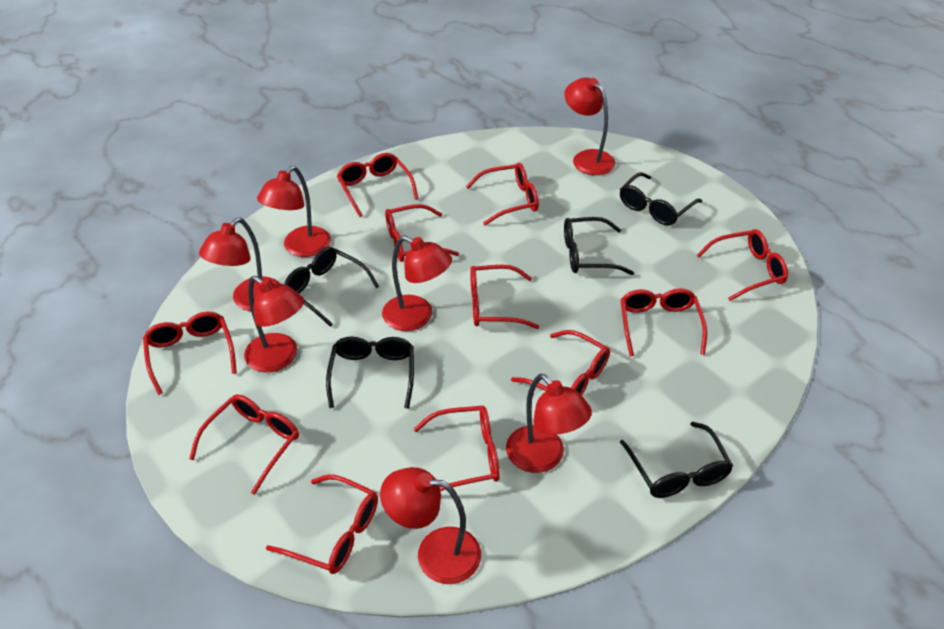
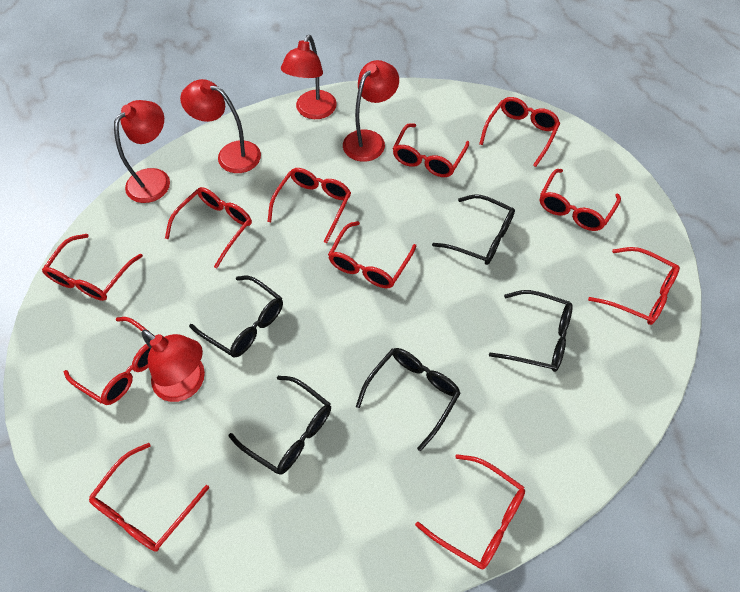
red lamp: 7 -> 5

